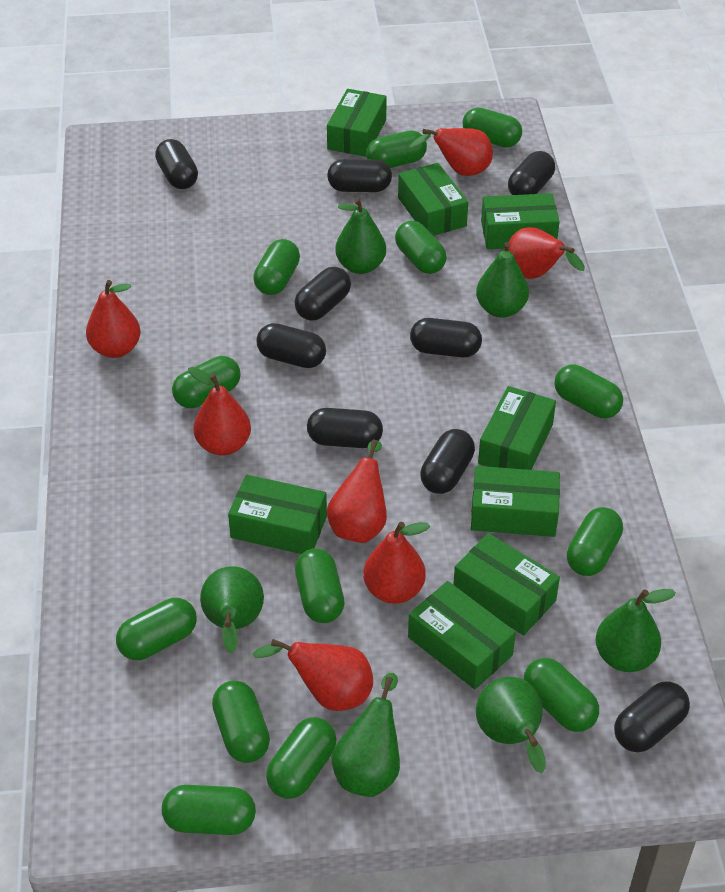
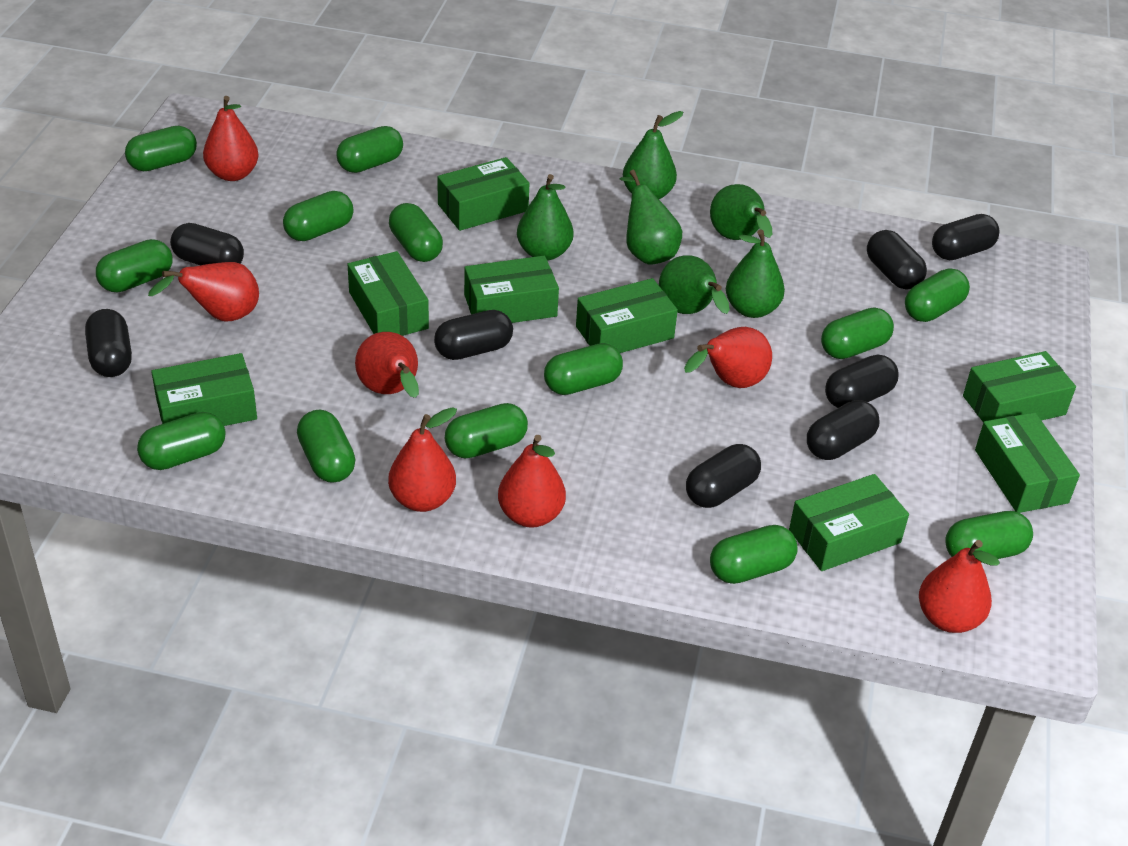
black capsule: 9 -> 8

